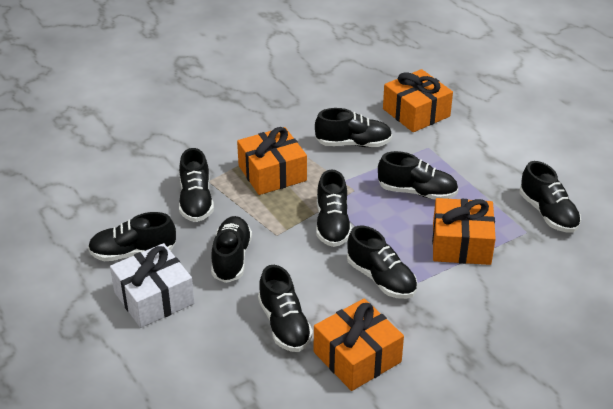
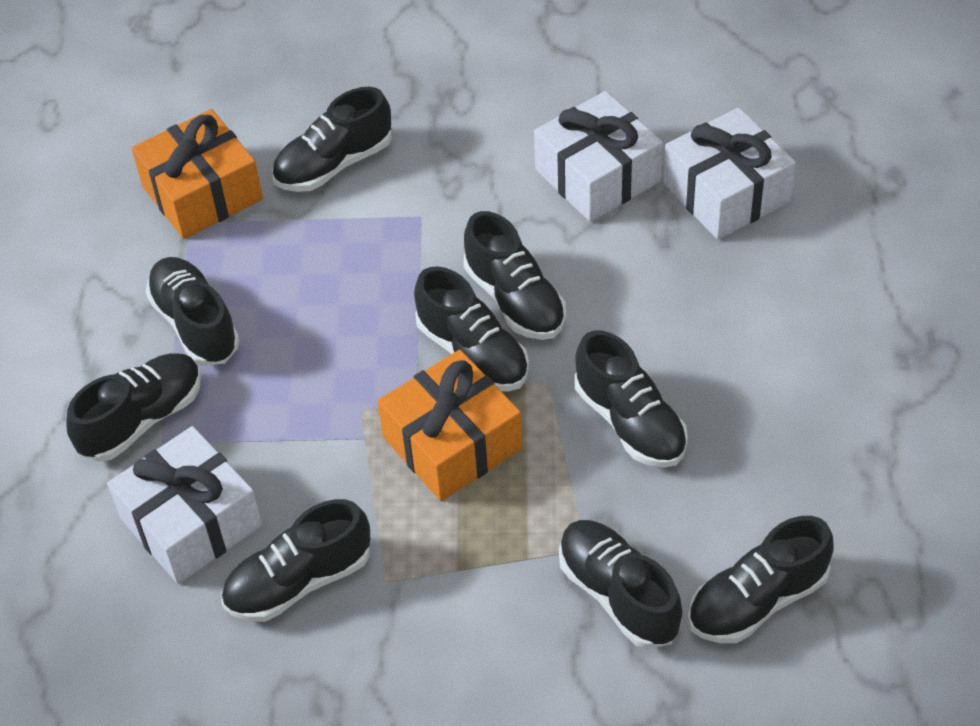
orange gift: 4 -> 2
white gift: 1 -> 3

